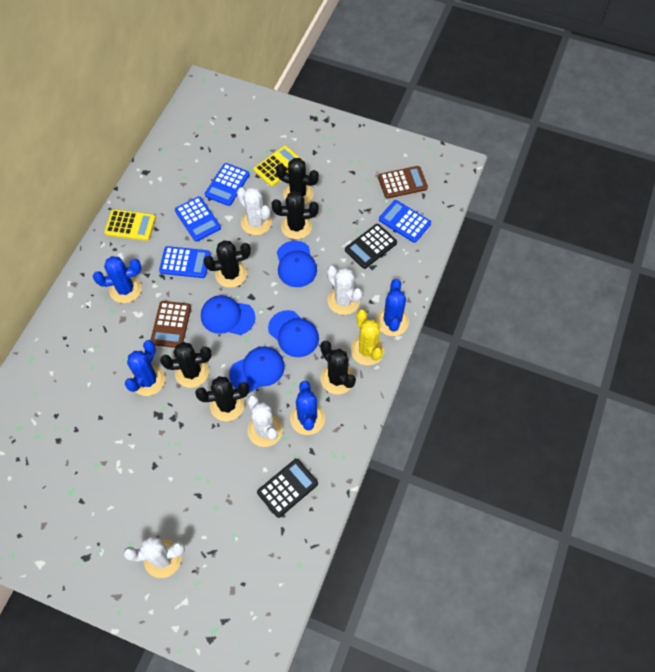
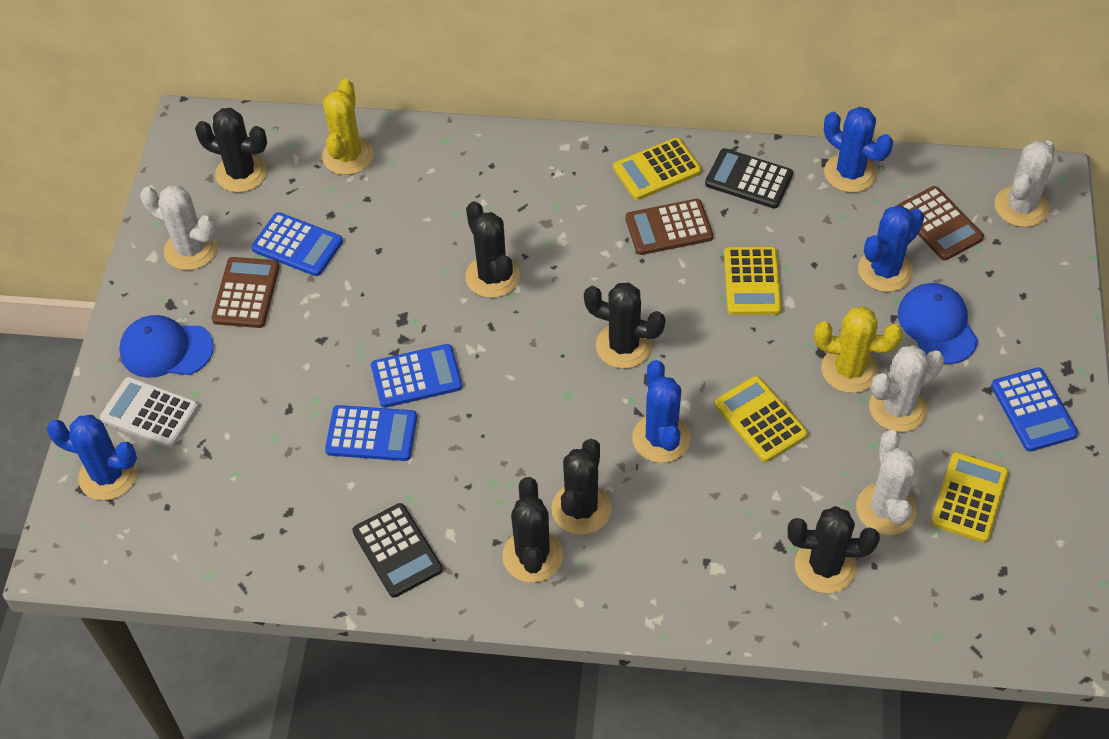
blue cap: 4 -> 2
brown calculator: 2 -> 3
white calculator: 0 -> 1
yellow cactus: 1 -> 2
yellow calculator: 2 -> 4

